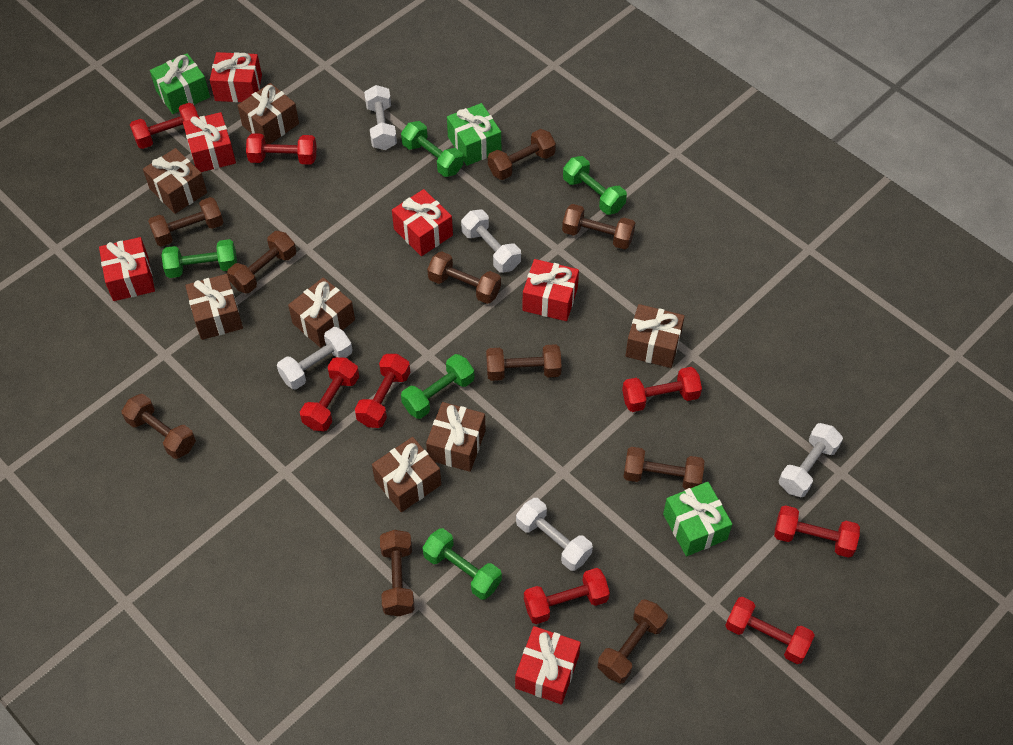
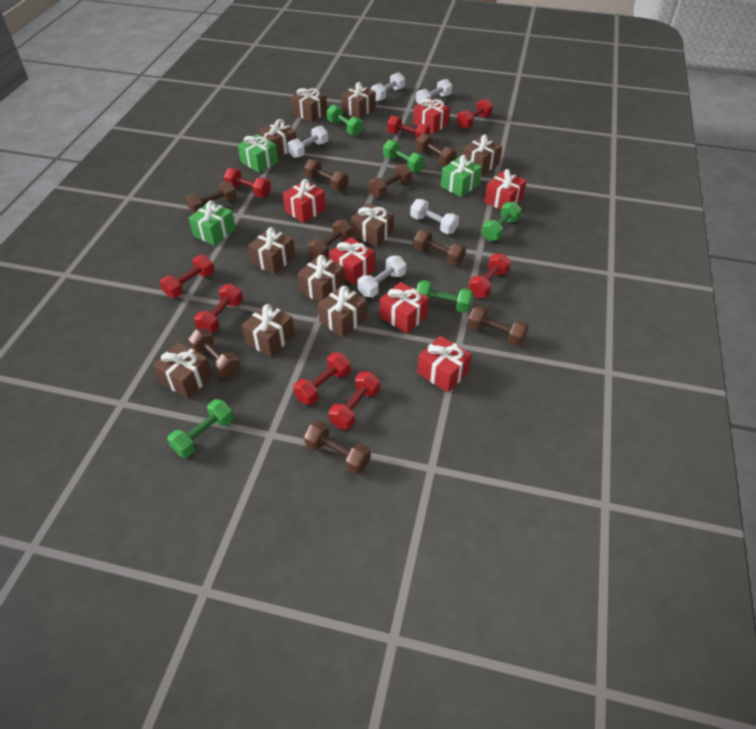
brown dumbbell: 10 -> 9
brown gift: 7 -> 10

